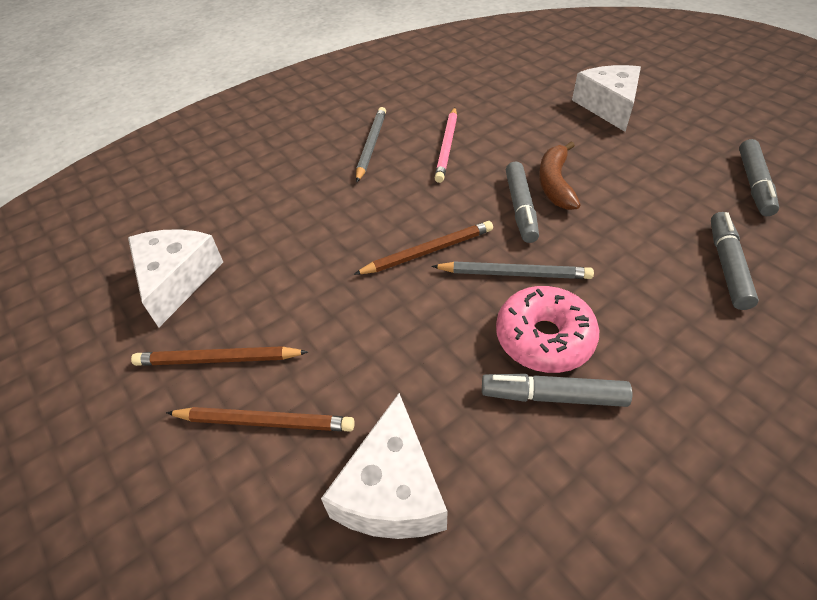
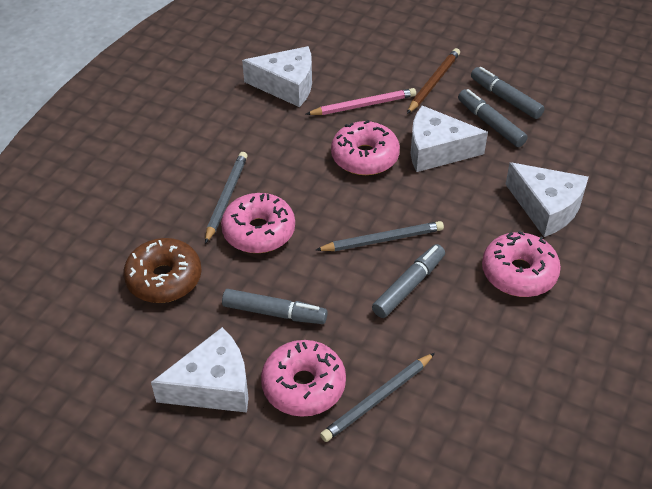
brown banana: 1 -> 0
brown donut: 0 -> 1
brown pencil: 3 -> 1
grey pencil: 2 -> 3
pink donut: 1 -> 4
white cheese: 3 -> 4

